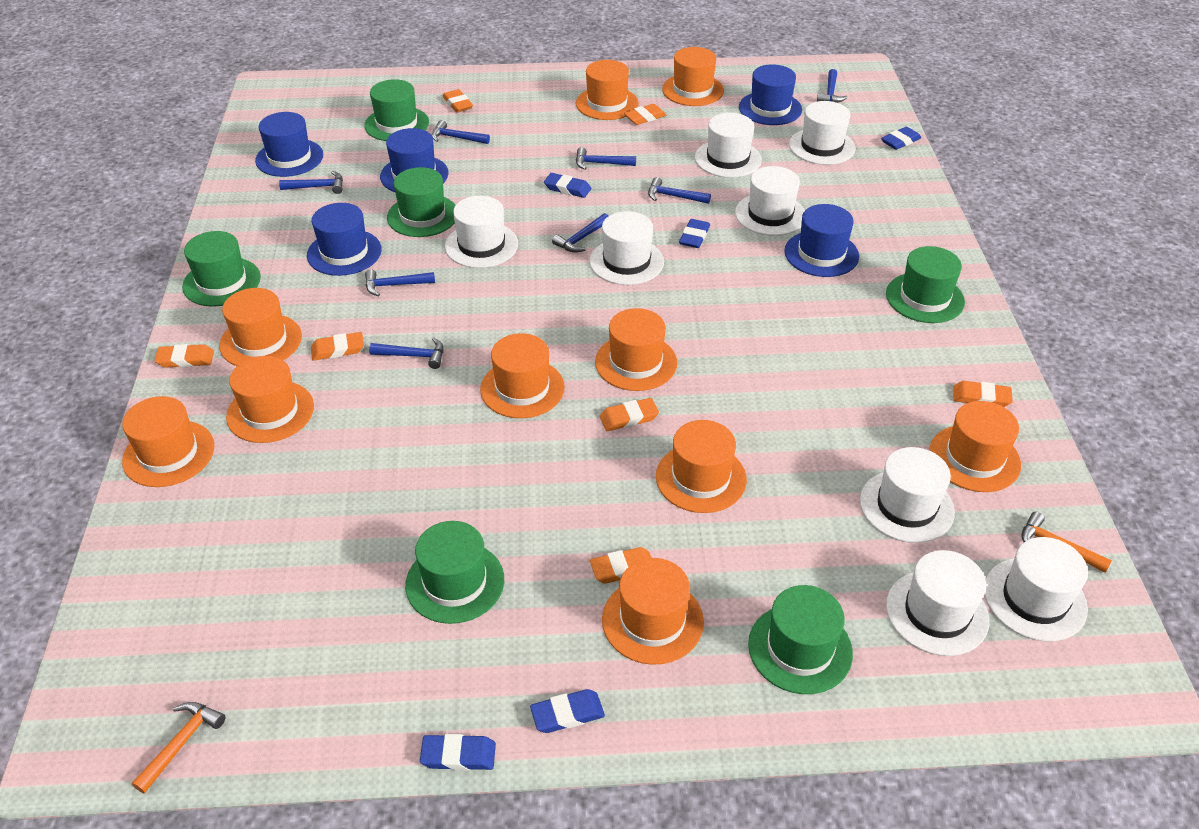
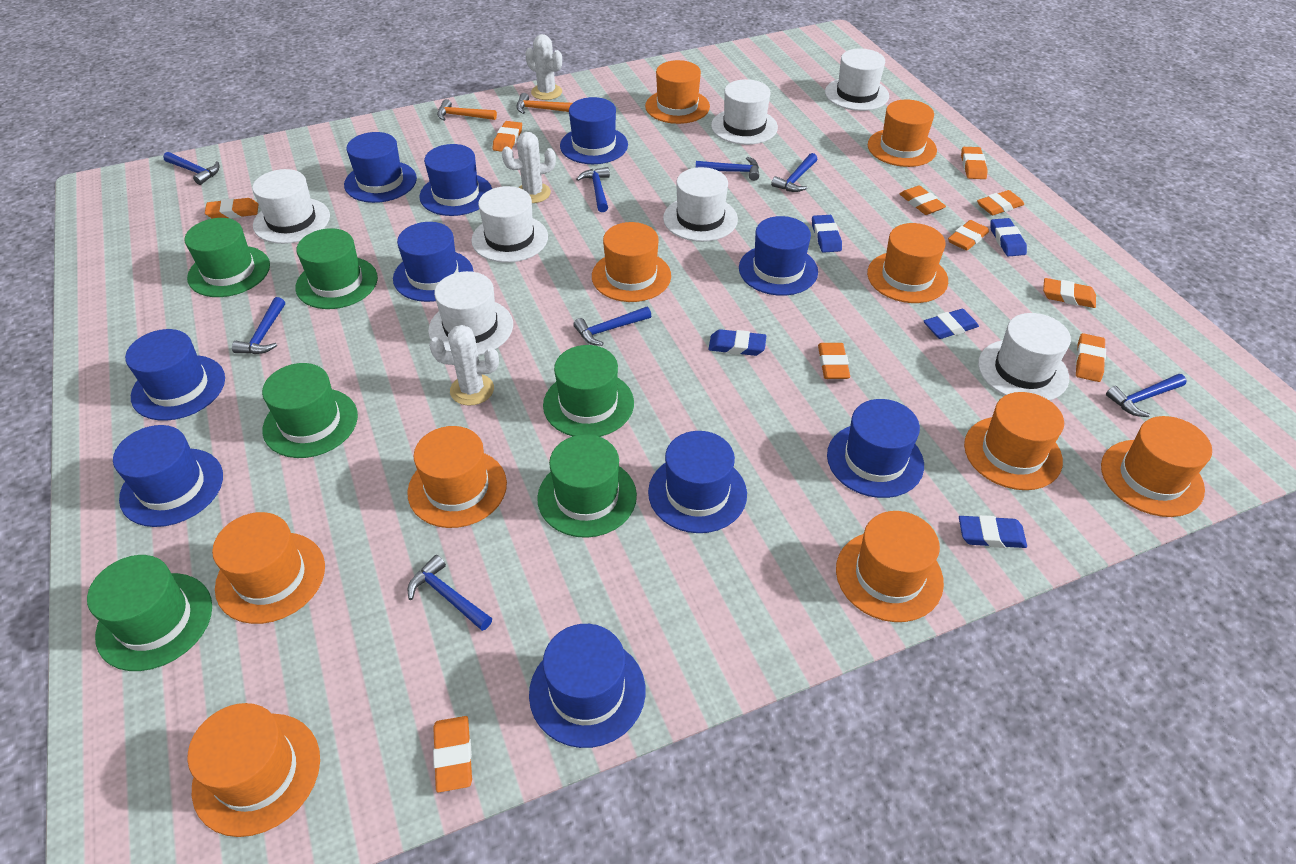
blue hat: 5 -> 10
orange eraser: 7 -> 10
white cactus: 0 -> 3
white hat: 8 -> 7

